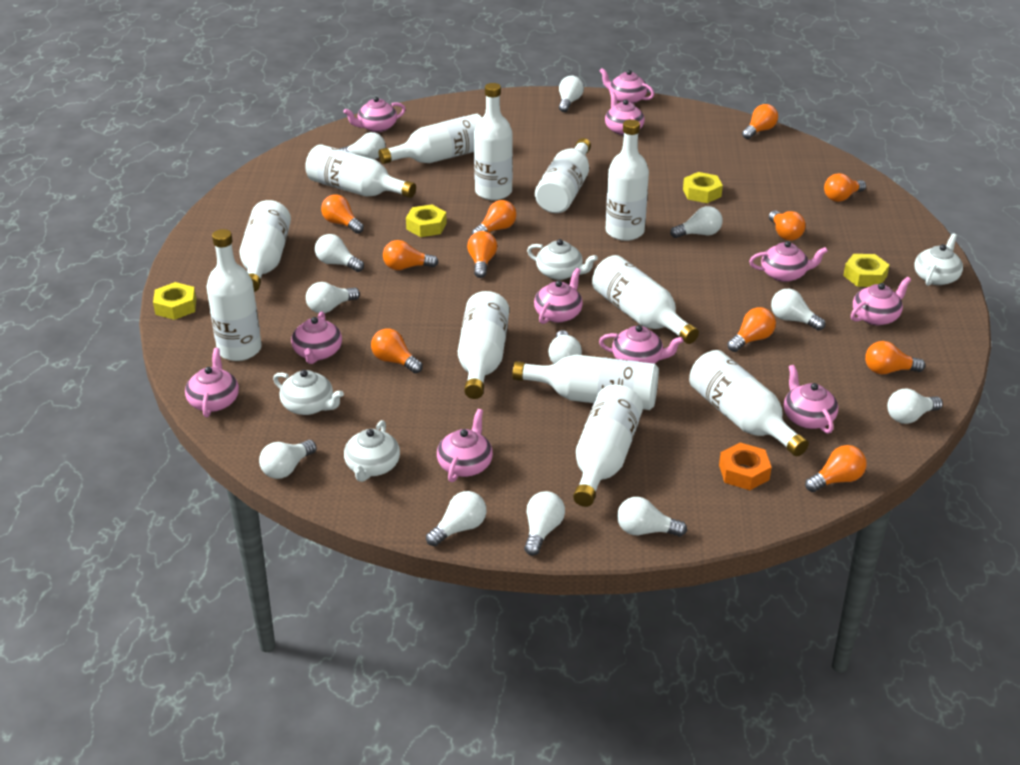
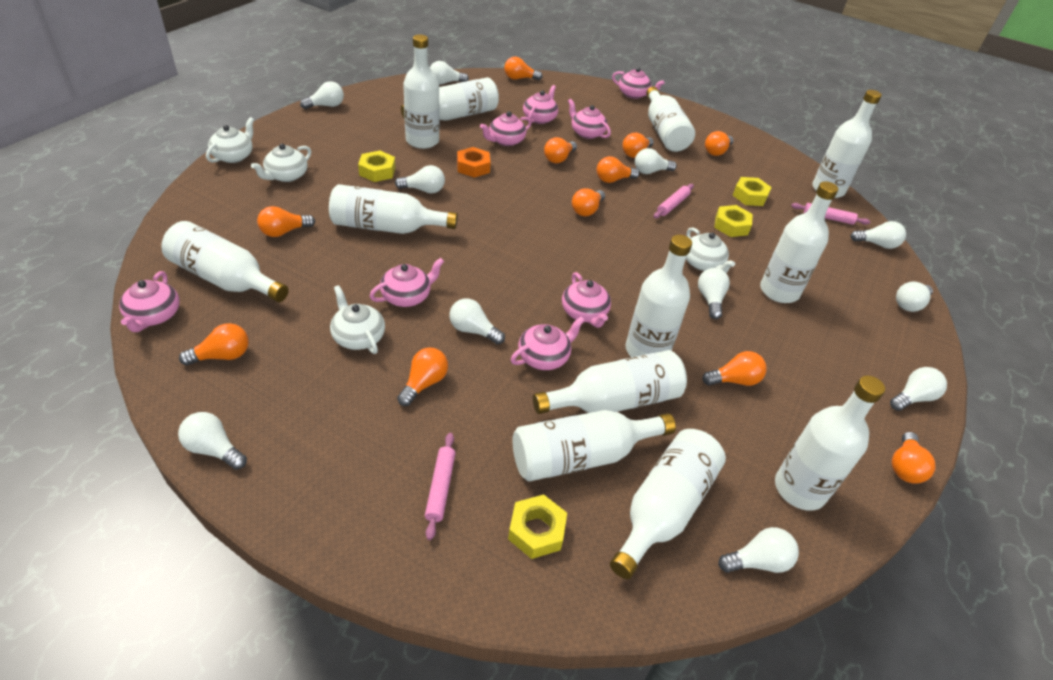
pink rolling pin: 0 -> 3
pink teapot: 11 -> 8
white light bulb: 12 -> 11

